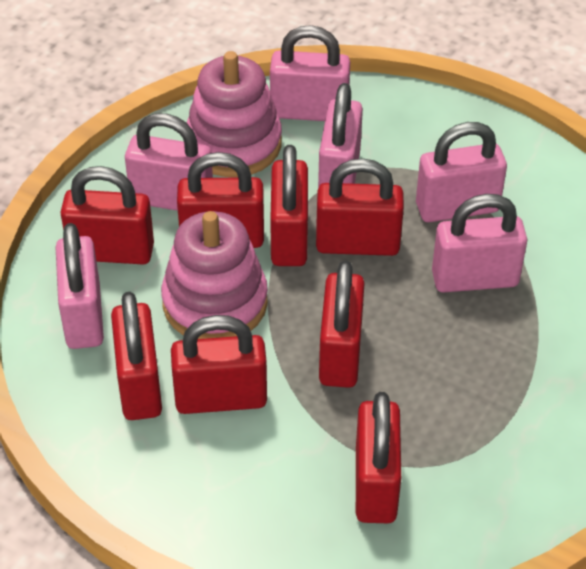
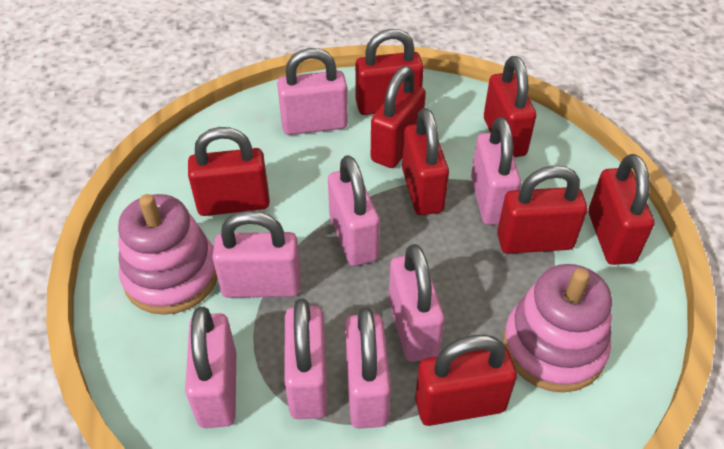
pink padlock: 6 -> 8

